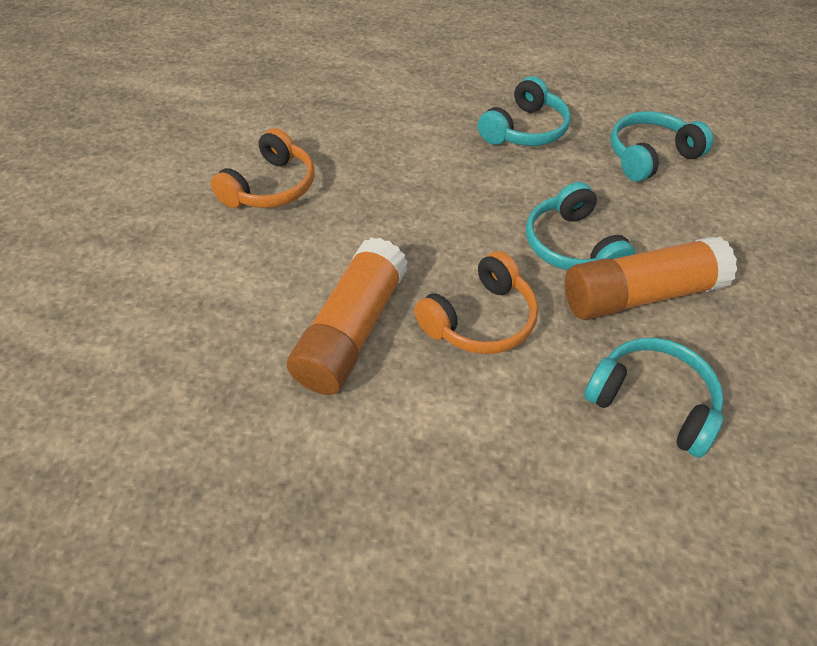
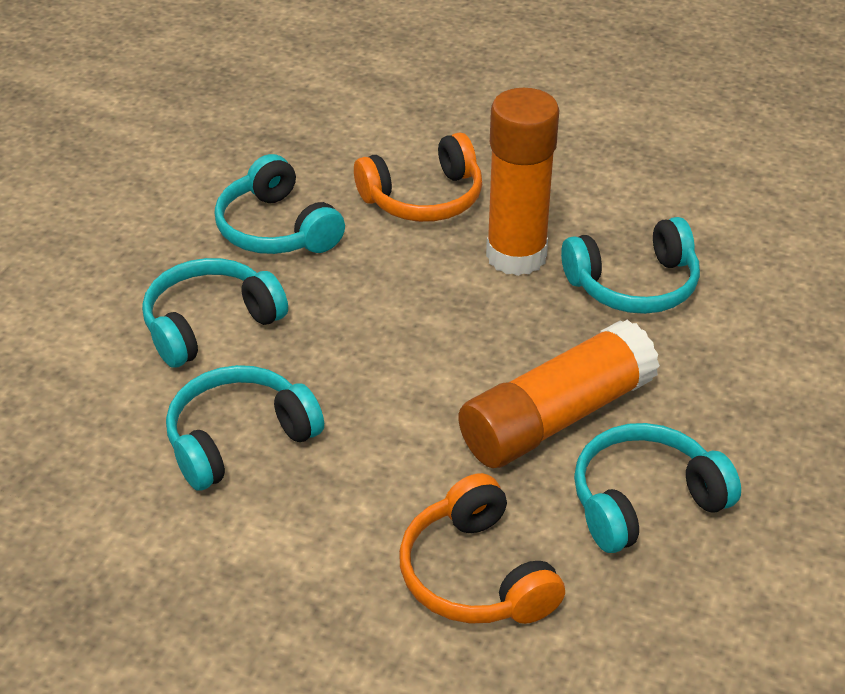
turquoise headphones: 4 -> 5

